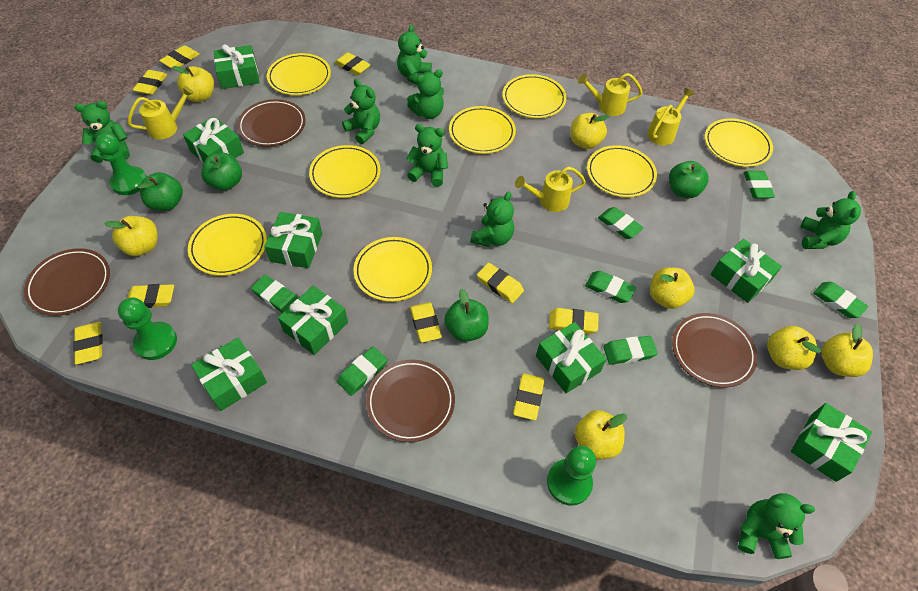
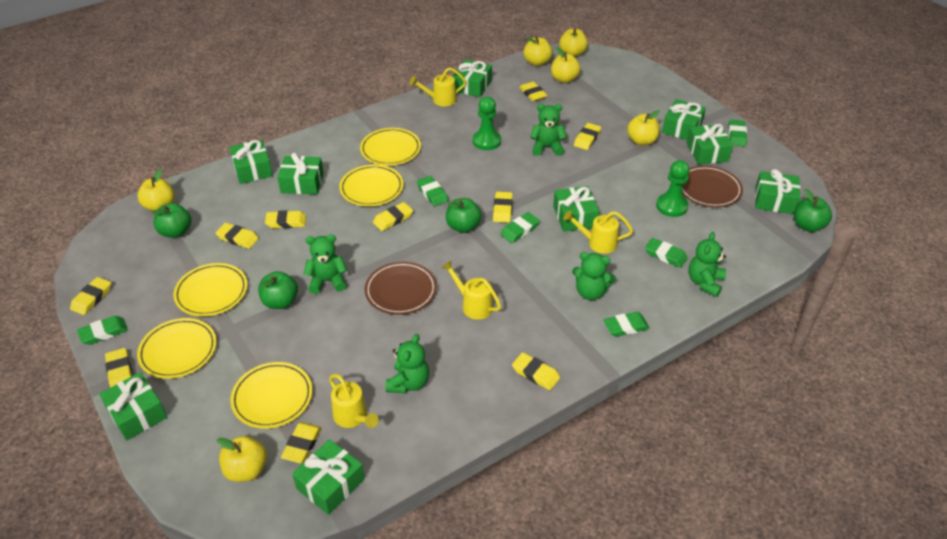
brown plate: 4 -> 2
green eraser: 7 -> 6
green gift: 8 -> 9
green pawn: 3 -> 2
green teddy bear: 8 -> 5
yellow apple: 7 -> 6
yellow eraser: 9 -> 10
yellow plate: 8 -> 5

